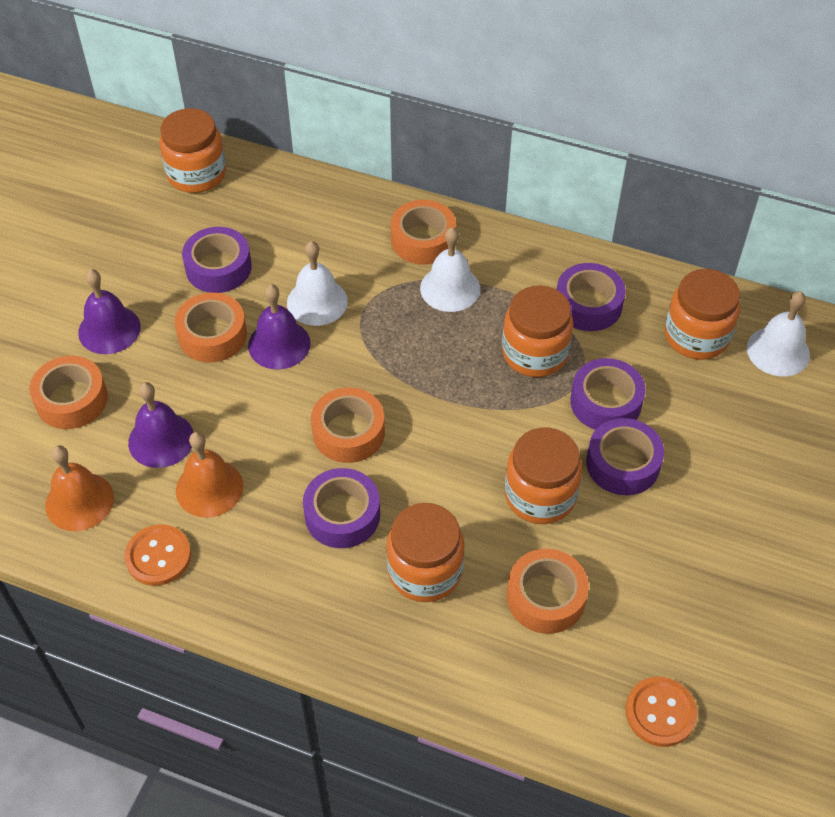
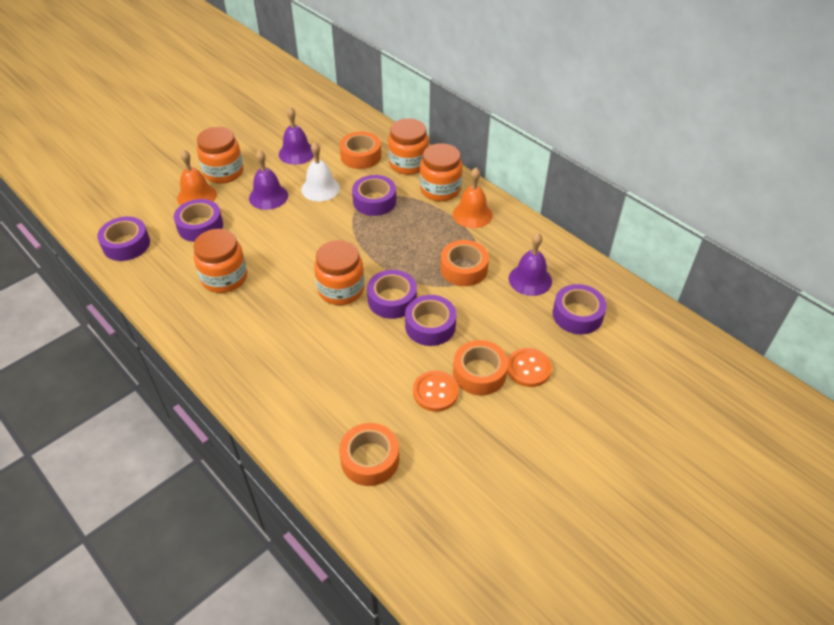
orange tape: 5 -> 4
purple tape: 5 -> 6
white bell: 3 -> 1

